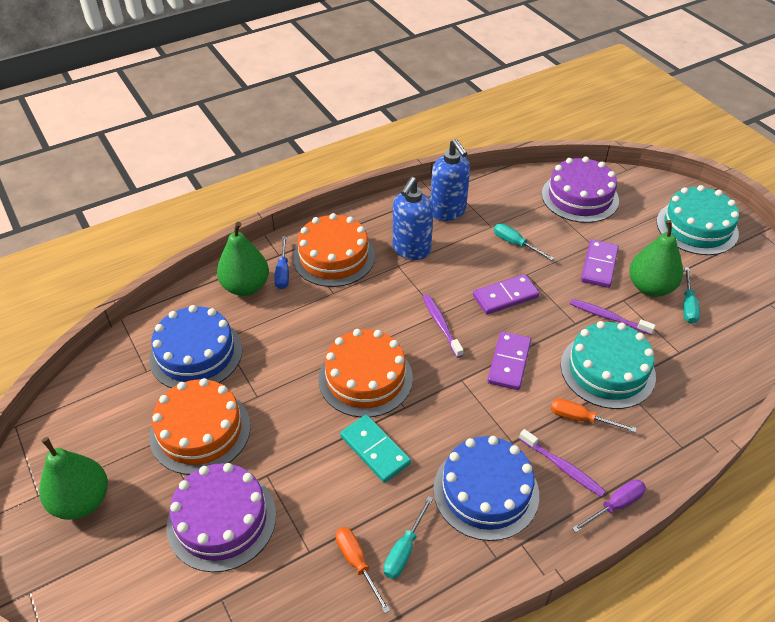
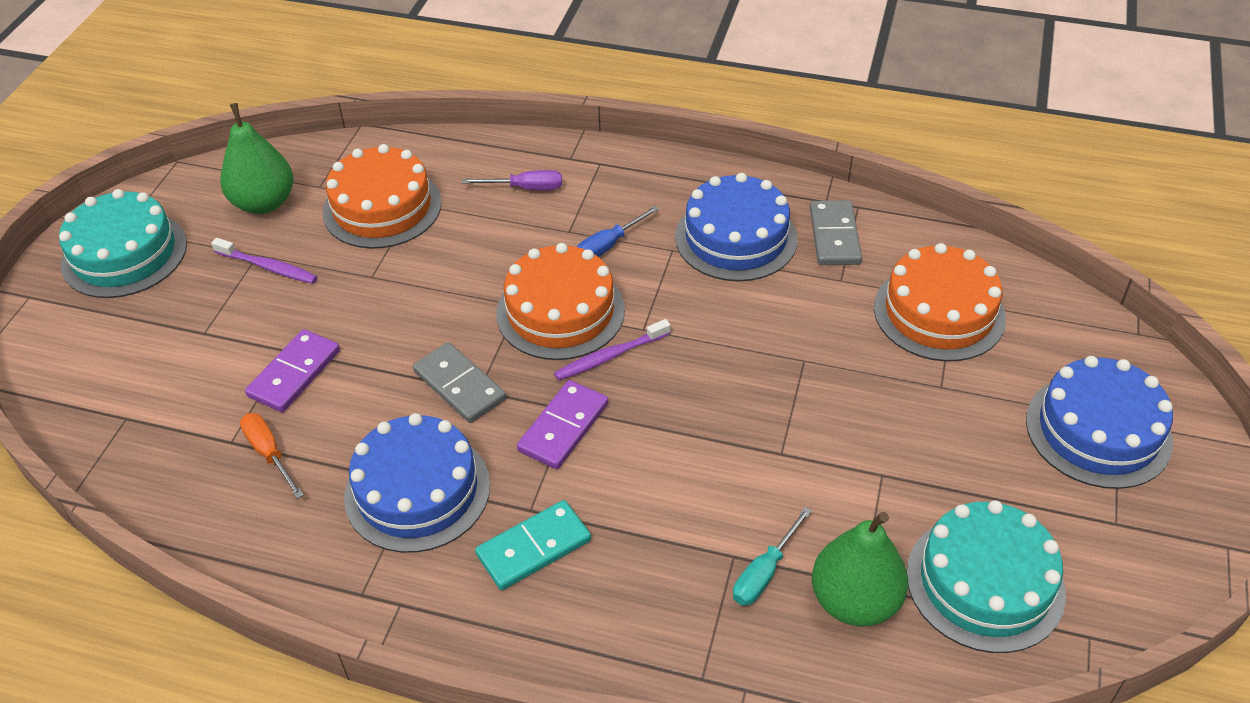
blue cake: 2 -> 3
blue soap dispenser: 2 -> 0
green pear: 3 -> 2
grey domino: 0 -> 2
orange screwdriver: 2 -> 1
purple cake: 2 -> 0
purple domino: 3 -> 2
purple toothbrush: 3 -> 2
turquoise screwdriver: 3 -> 1

